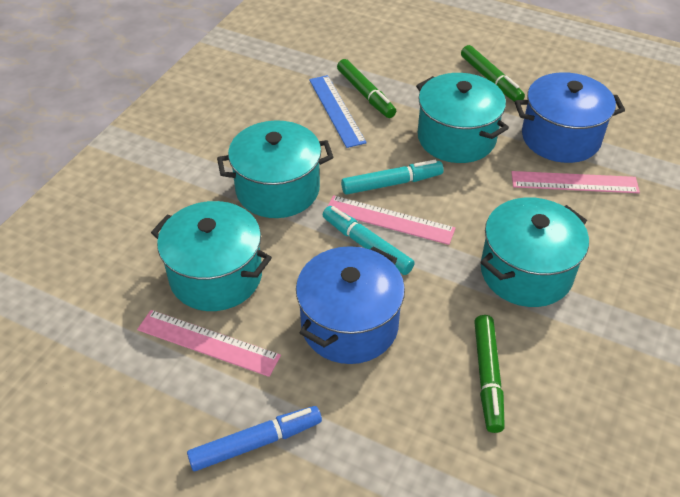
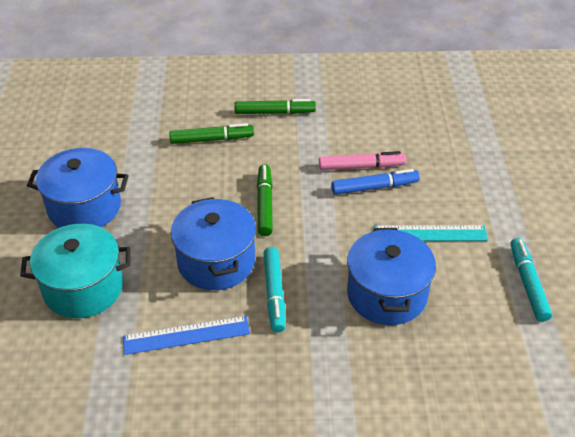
blue pot: 2 -> 3
pink marker: 0 -> 1
pink ruler: 3 -> 0
turquoise pot: 4 -> 1
turquoise ruler: 0 -> 1

